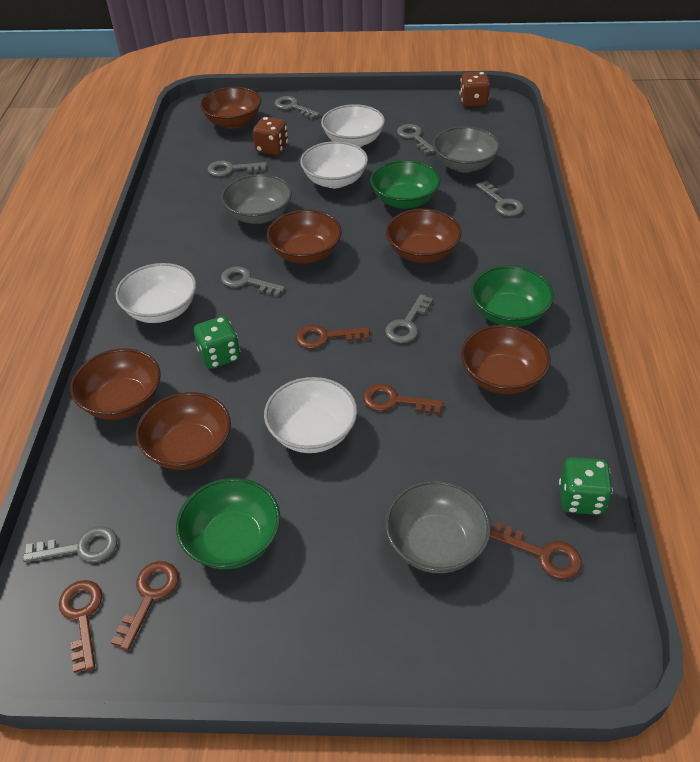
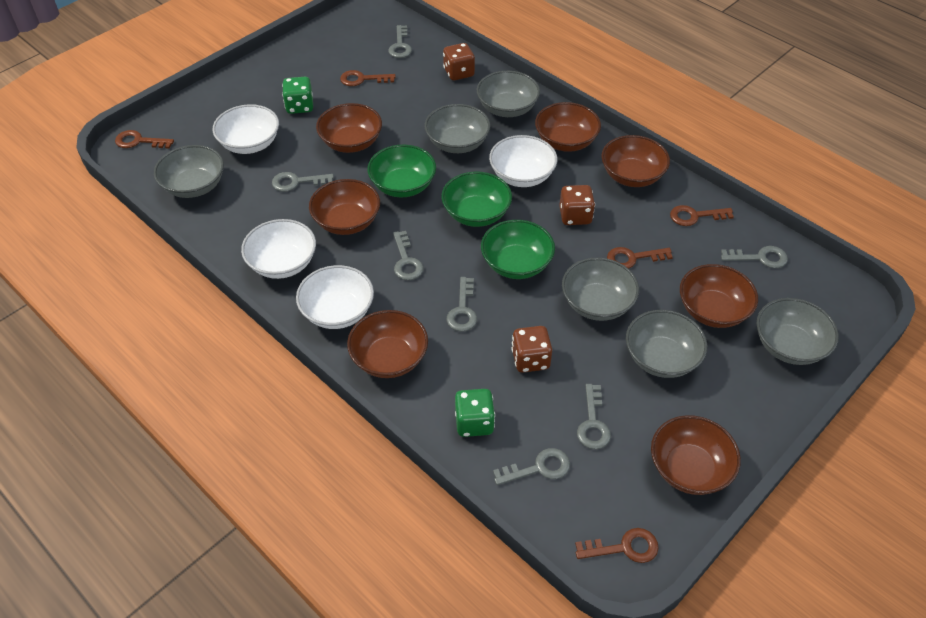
brown bowl: 6 -> 7
brown dice: 2 -> 3
grey bowl: 3 -> 6

